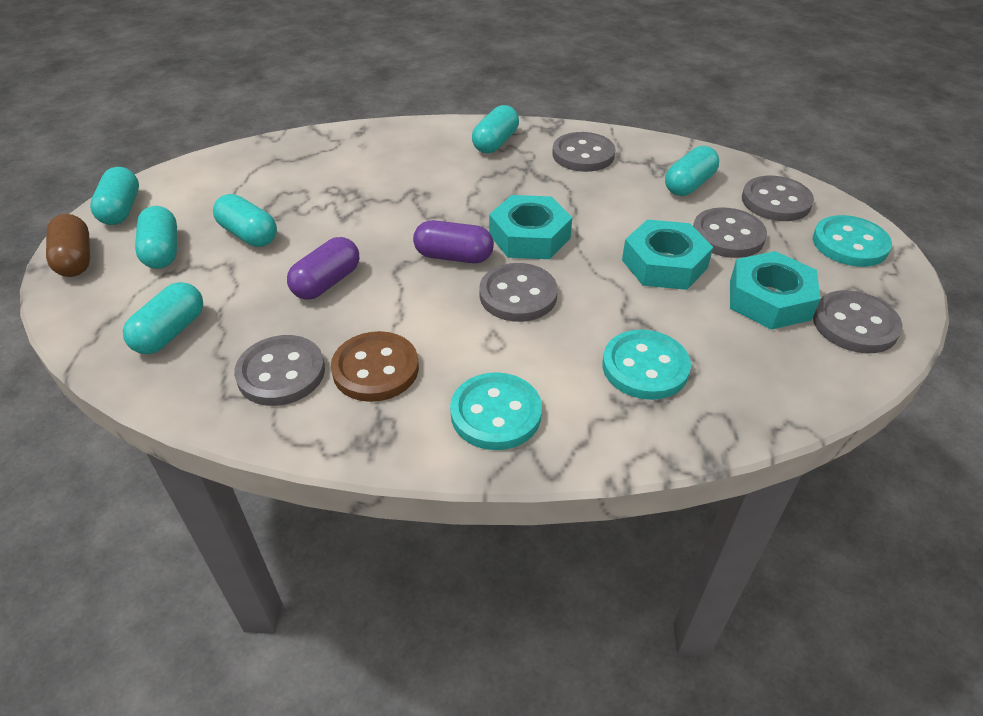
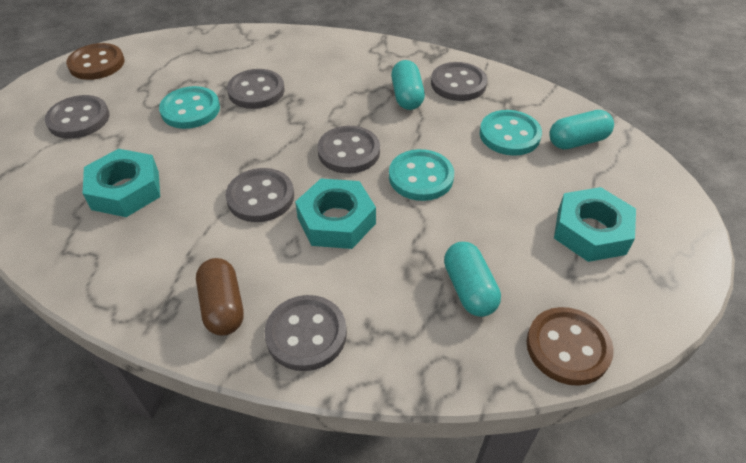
brown button: 1 -> 2
purple capsule: 2 -> 0
turquoise capsule: 6 -> 3

